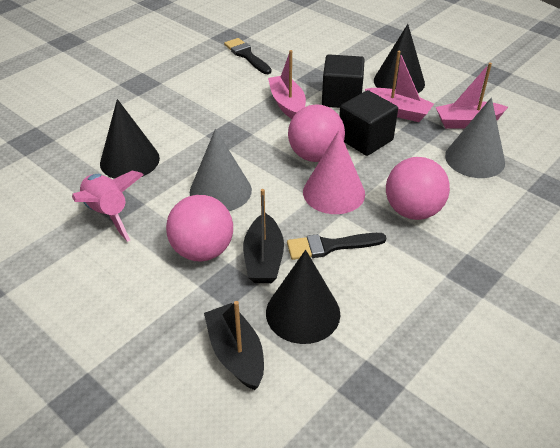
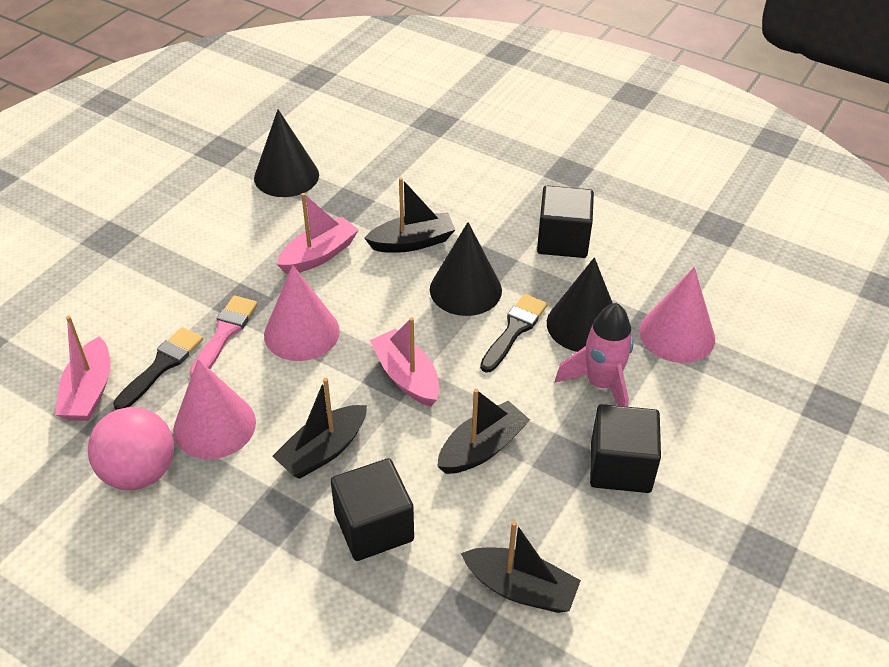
black boat: 2 -> 4
black cube: 2 -> 3
grey cone: 2 -> 0
pink ball: 3 -> 1
pink brush: 0 -> 1
pink cone: 1 -> 3

